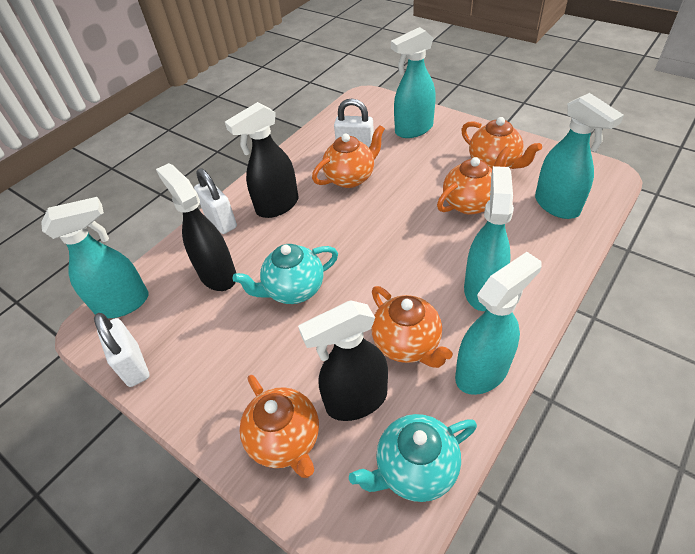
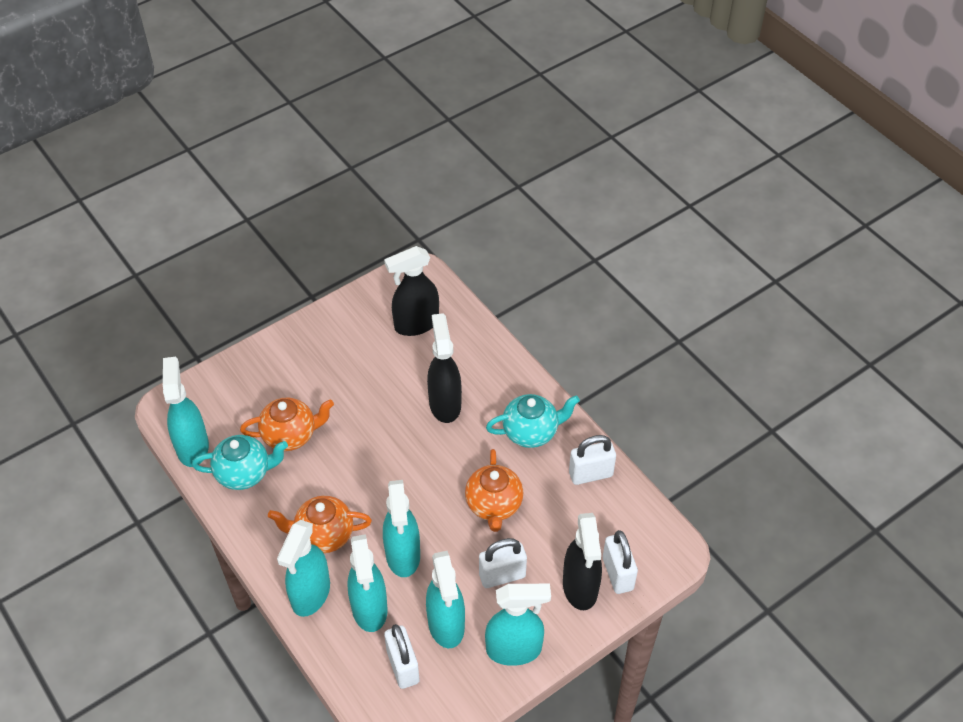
orange teapot: 5 -> 3
turquoise spray bottle: 5 -> 6
white padlock: 3 -> 4

